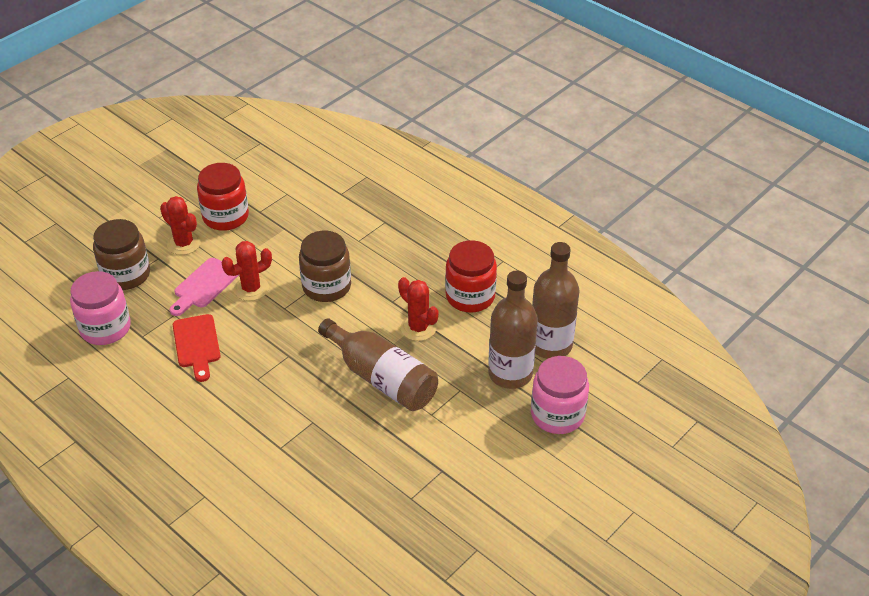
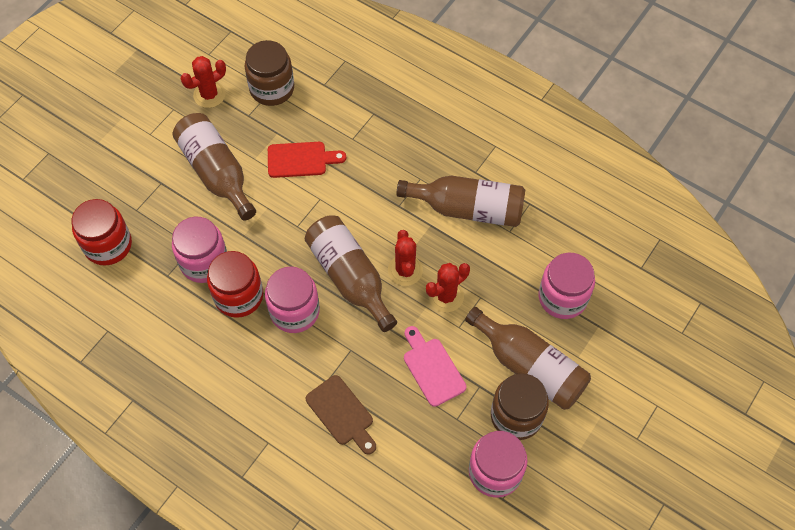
brown bottle: 3 -> 4
brown cutting board: 0 -> 1
pink jar: 2 -> 4

